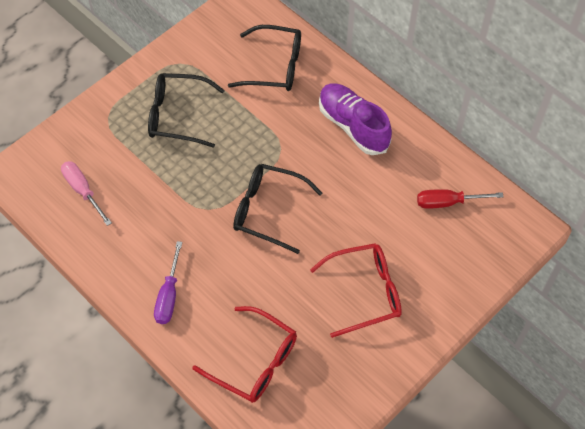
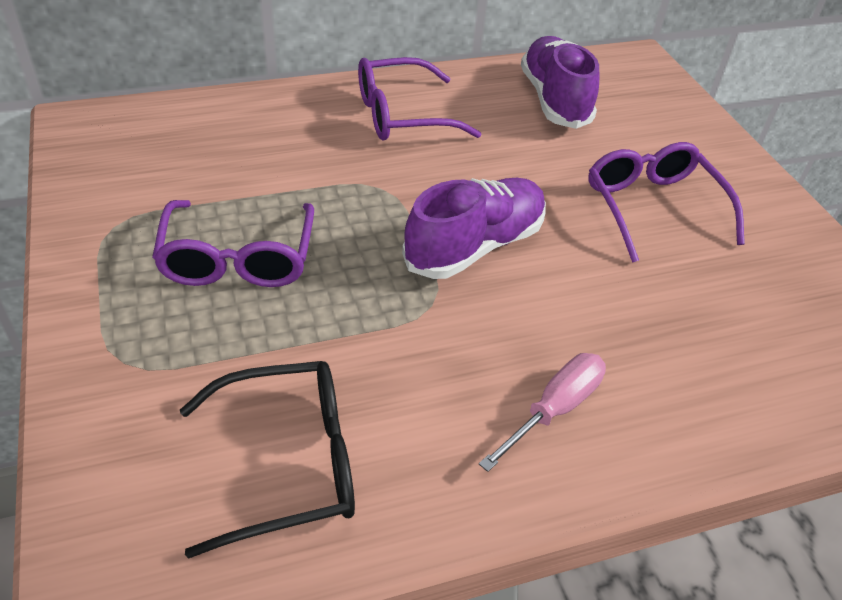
black glasses: 3 -> 1
purple glasses: 0 -> 3
purple screwdriver: 1 -> 0
purple shoe: 1 -> 2
red glasses: 2 -> 0
red screwdriver: 1 -> 0

